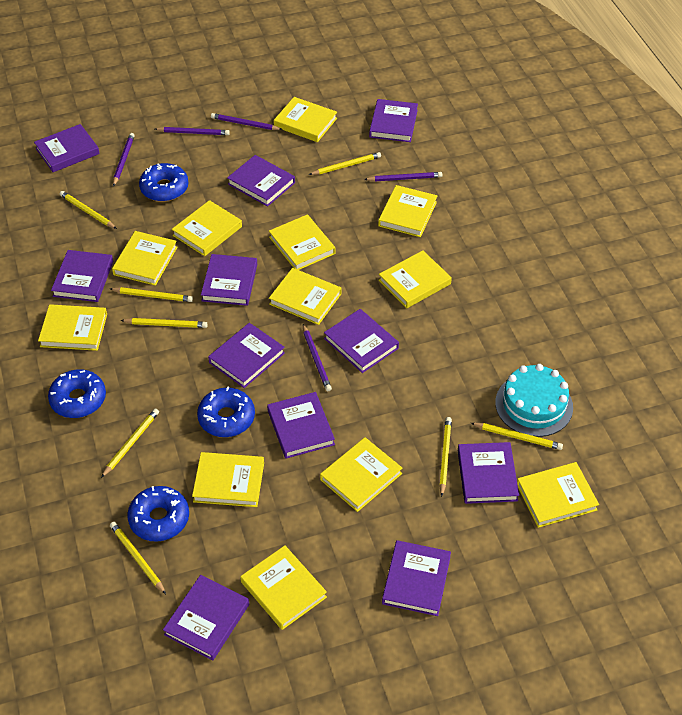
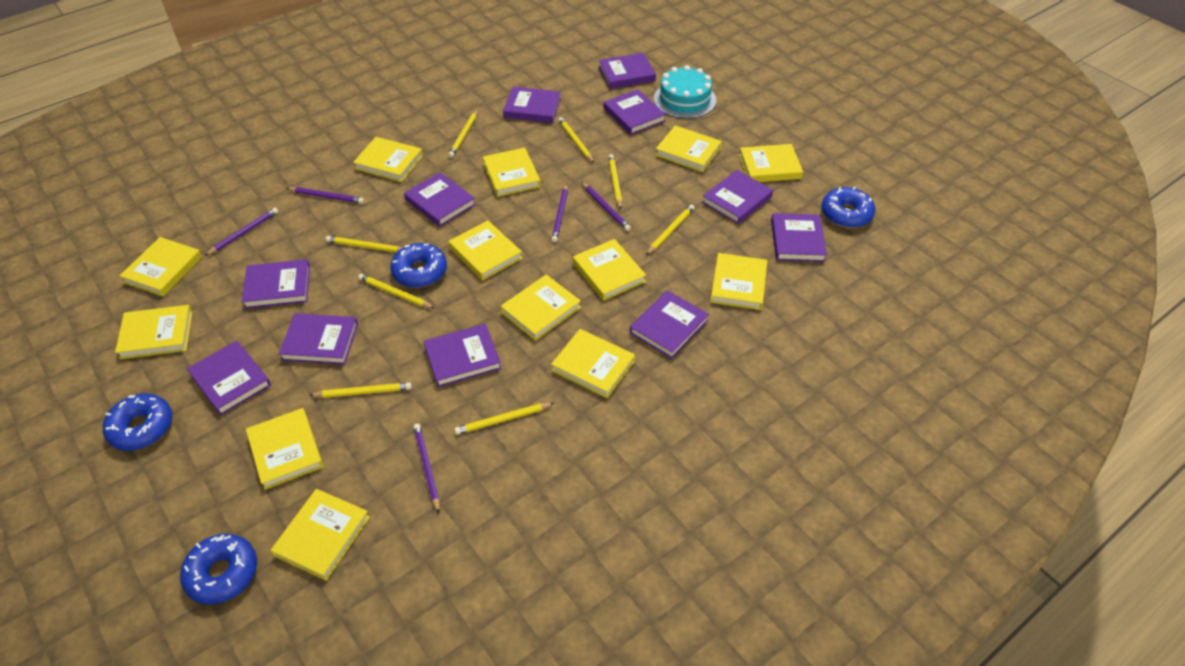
yellow book: 12 -> 13

